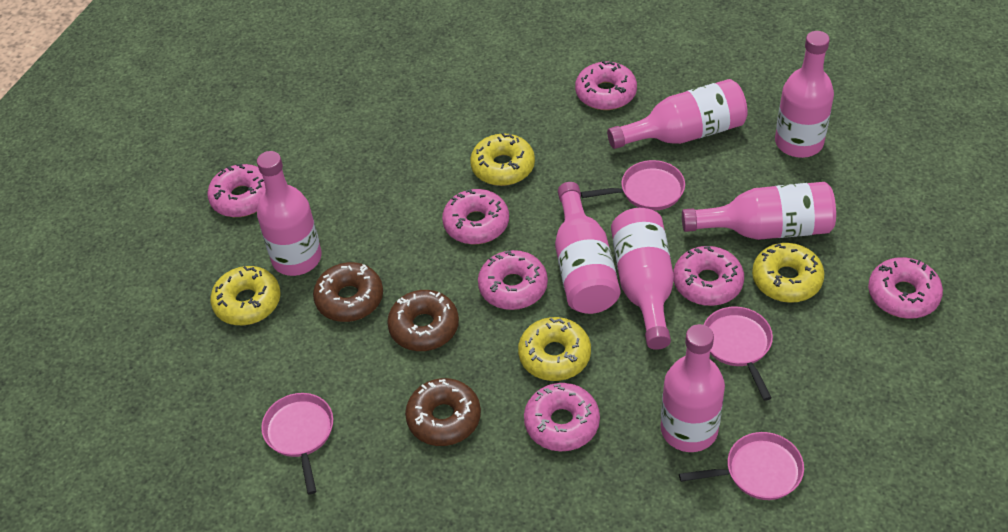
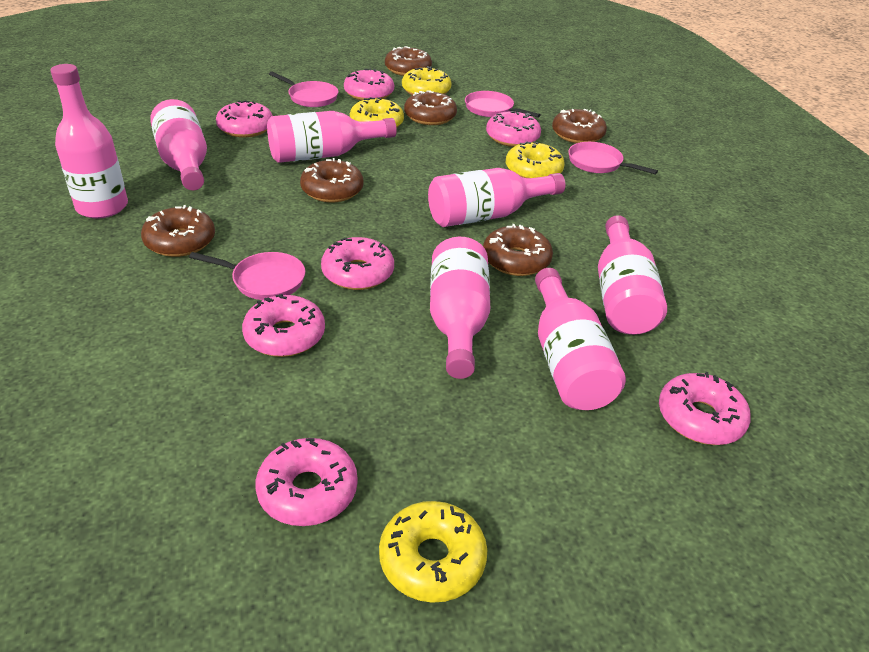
brown donut: 3 -> 6

